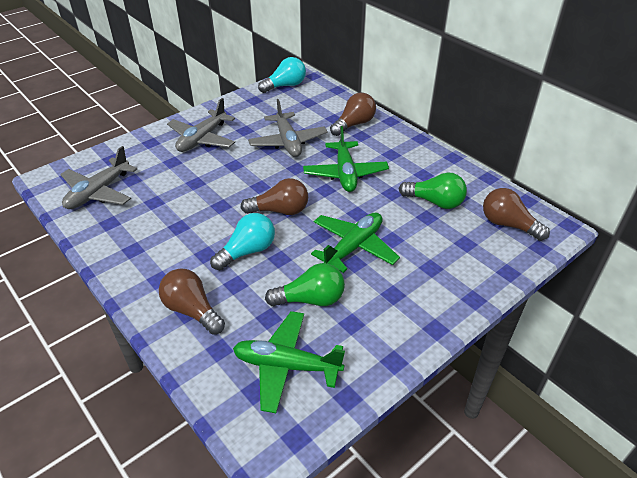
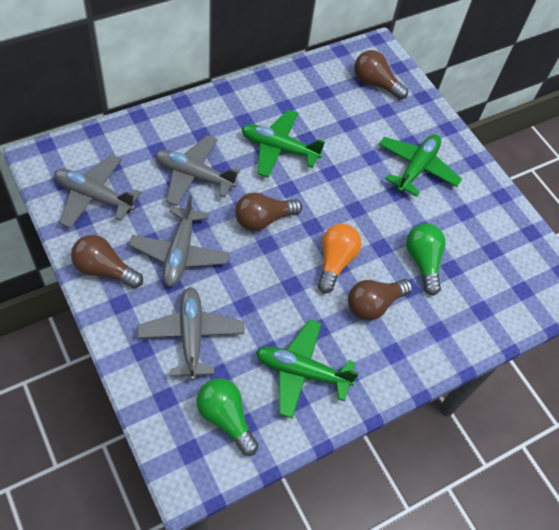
grey plane: 3 -> 4
orange light bulb: 0 -> 1
turquoise light bulb: 2 -> 0

